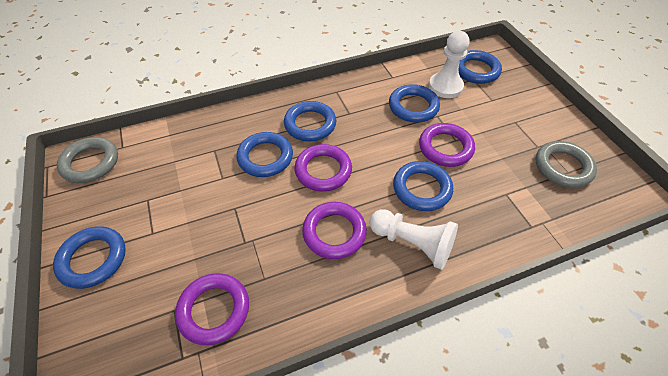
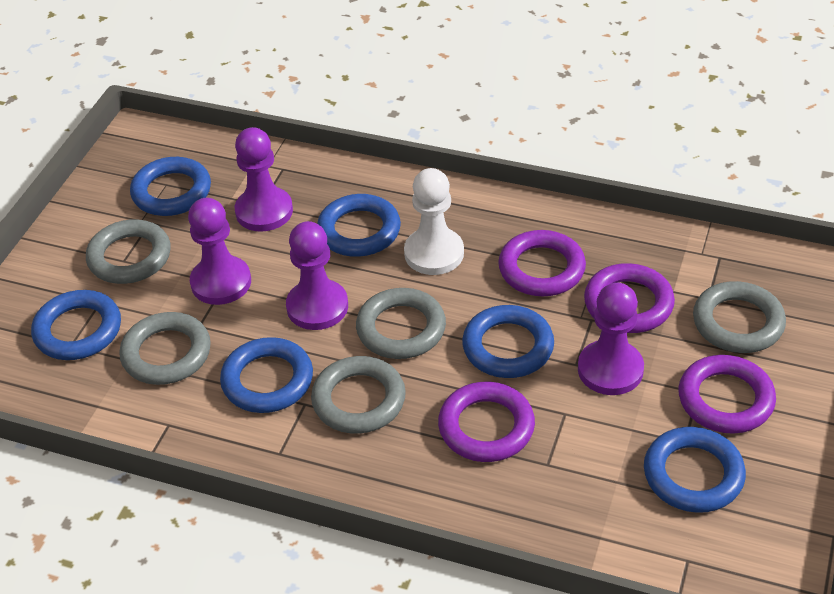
grey ring: 2 -> 5
purple pawn: 0 -> 4
white pawn: 2 -> 1

